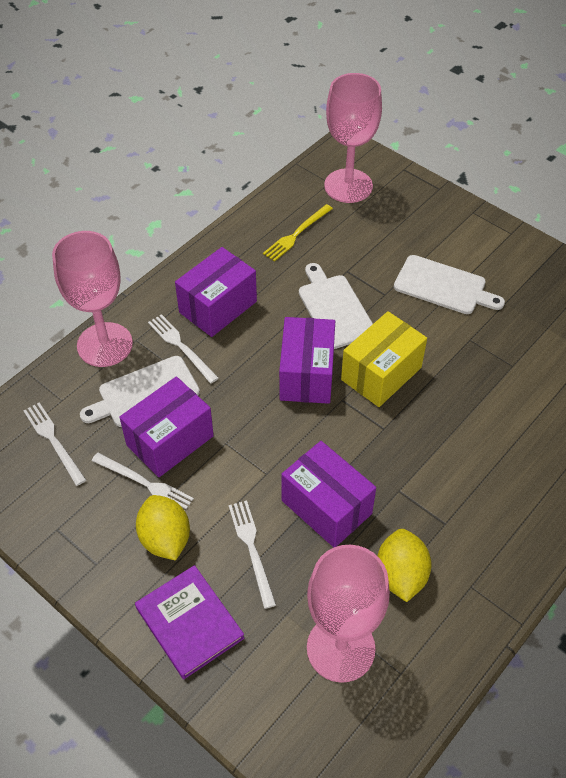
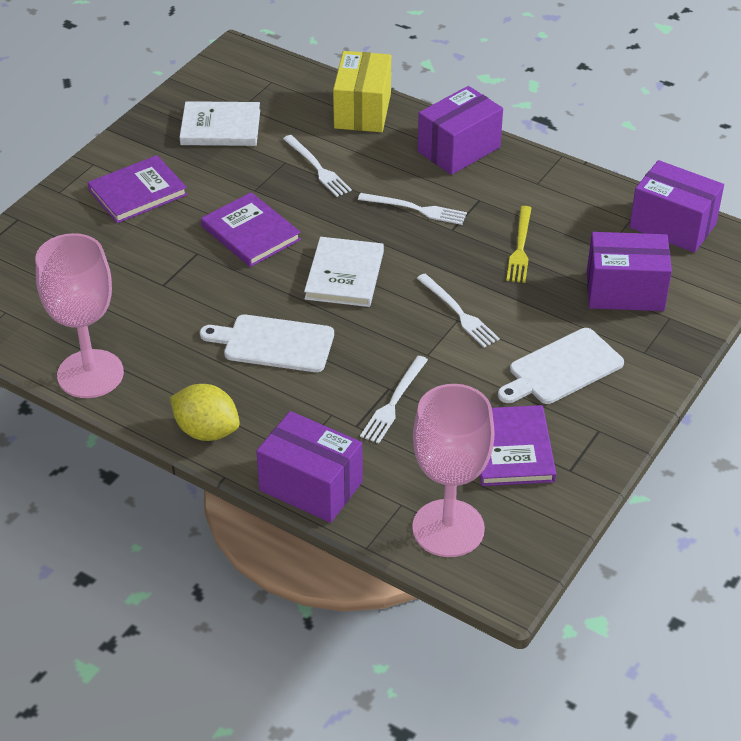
pink goblet: 3 -> 2
purple book: 1 -> 3
white book: 0 -> 2
white cutting board: 3 -> 2
yellow lemon: 2 -> 1

